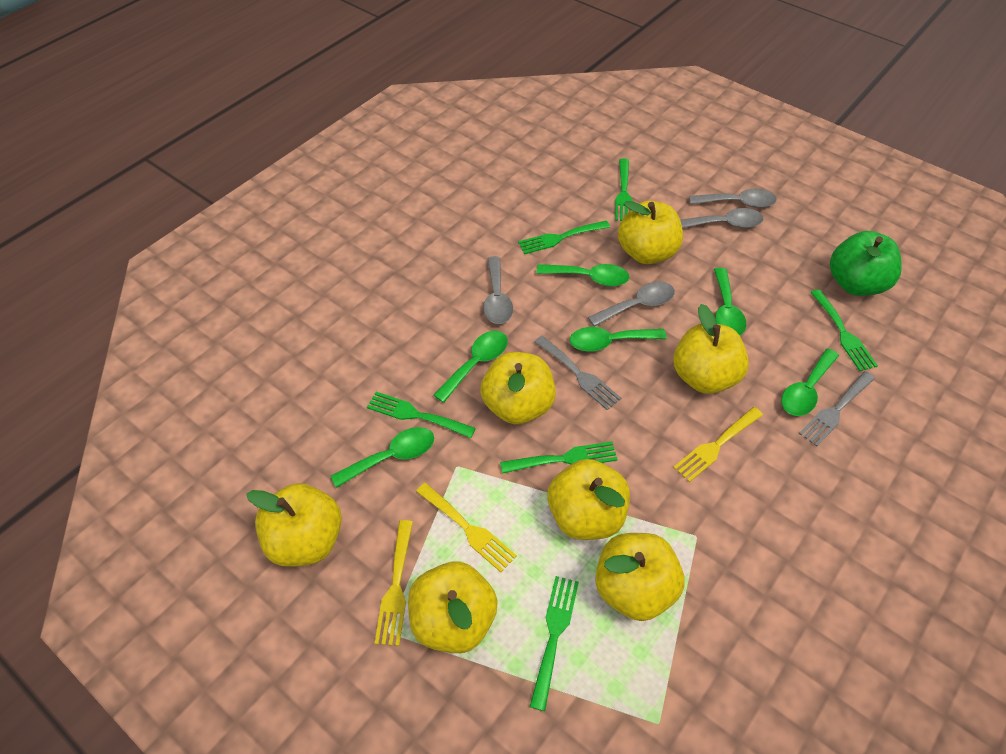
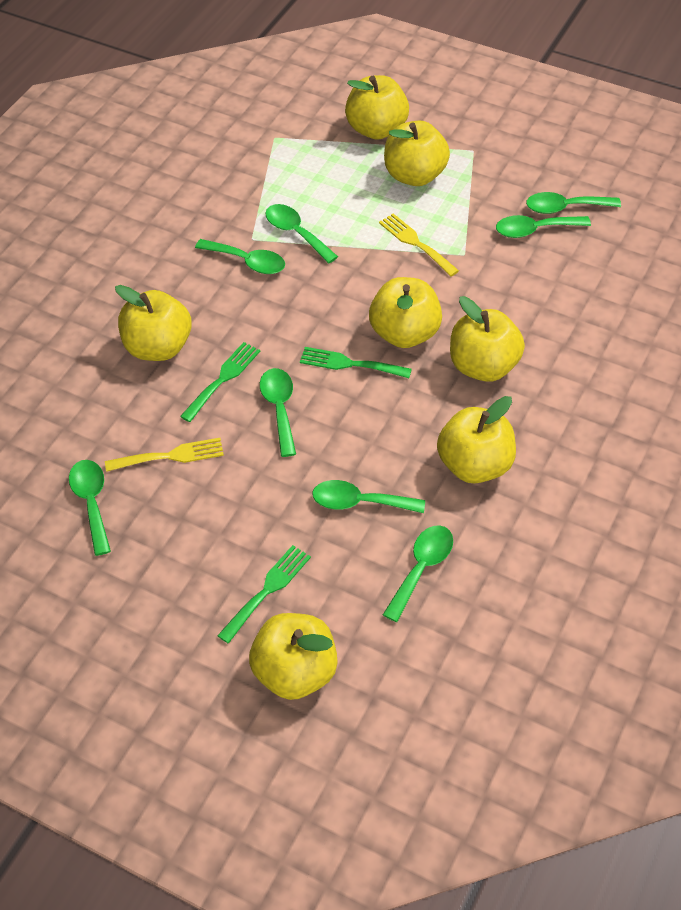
green apple: 1 -> 0
green fork: 6 -> 3
green spoon: 6 -> 8
grey fork: 2 -> 0
grey spoon: 4 -> 0
yellow fork: 3 -> 2

